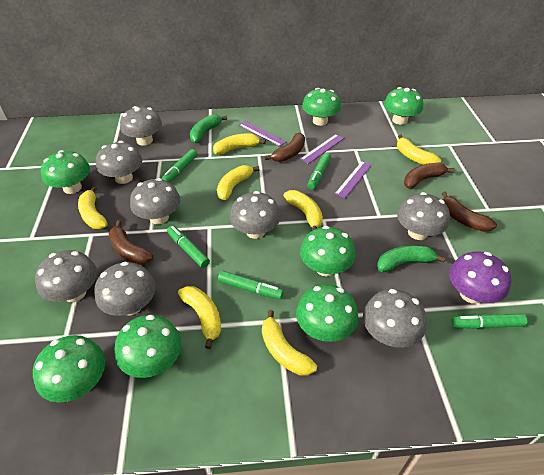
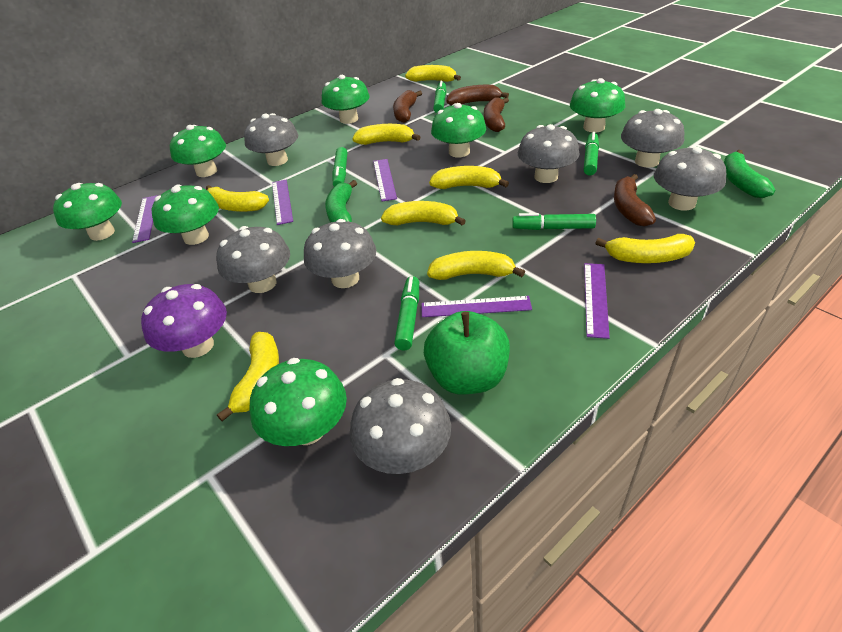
green apple: 0 -> 1
grey mushroom: 8 -> 7
purple ruler: 3 -> 5
yellow banana: 7 -> 8

